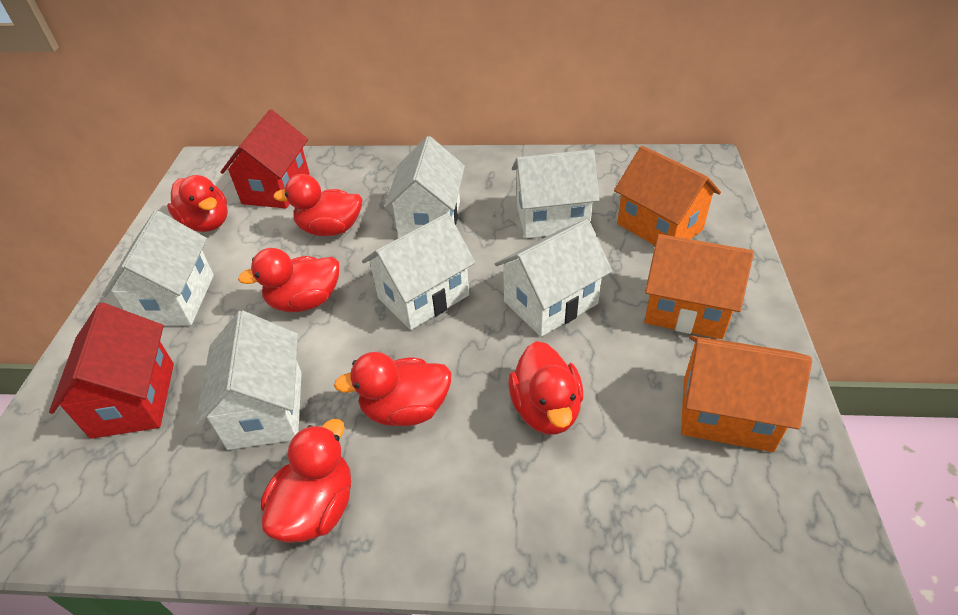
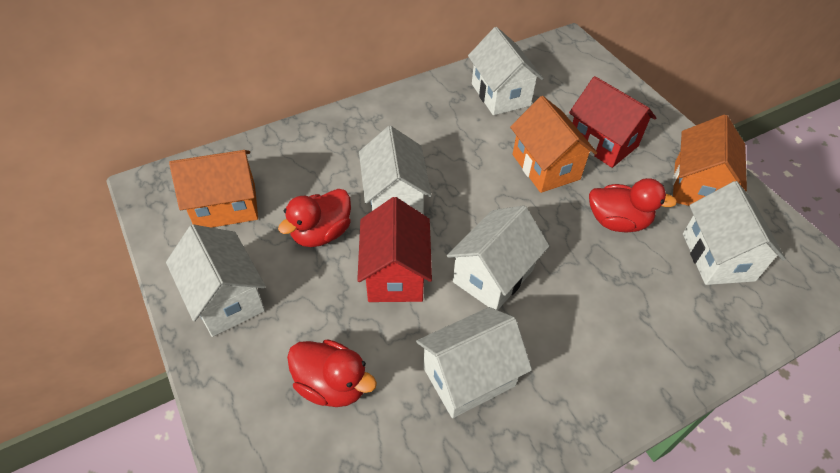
red duck: 6 -> 3

